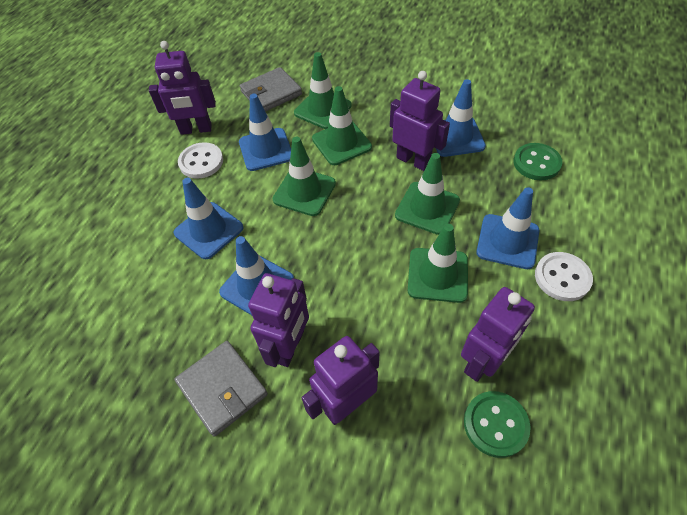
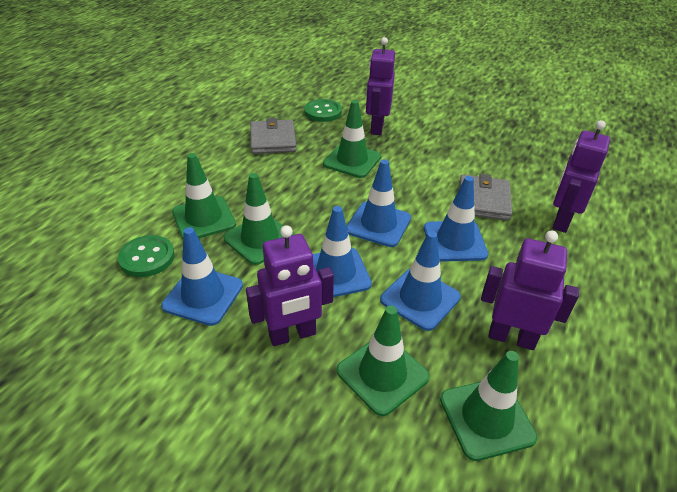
purple robot: 5 -> 4
white button: 2 -> 0

